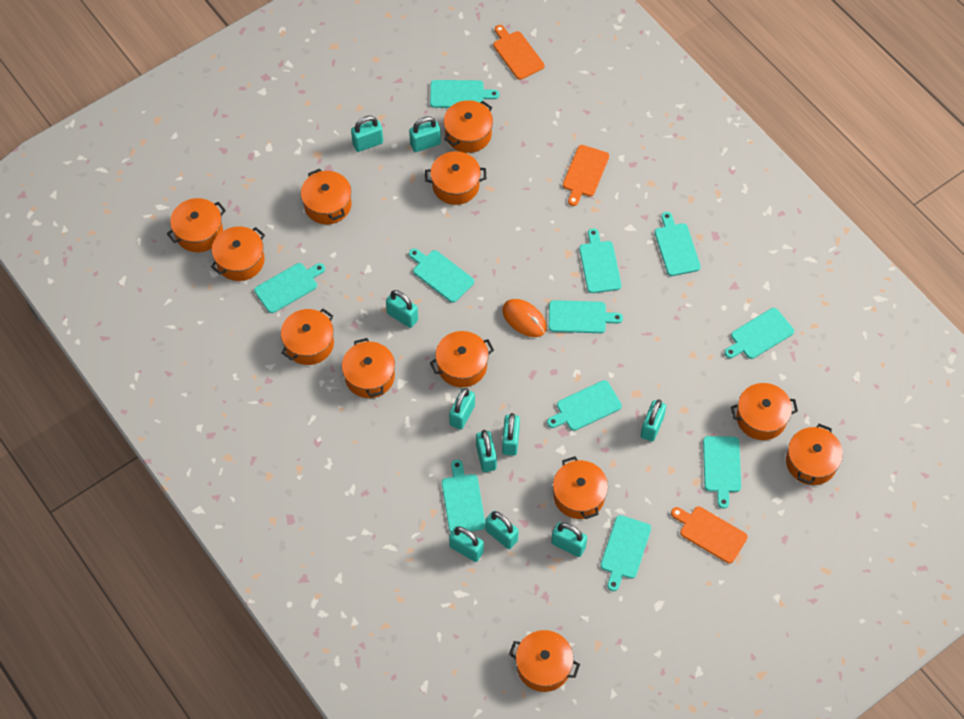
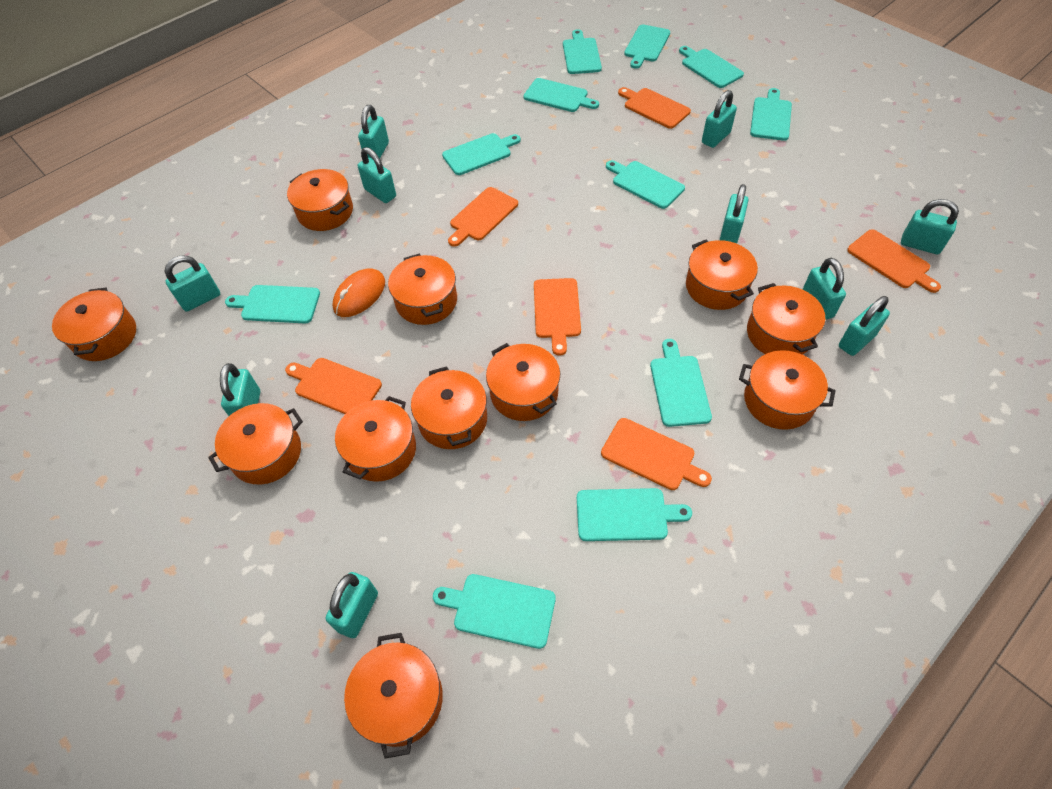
orange cutting board: 3 -> 6
orange pot: 12 -> 11

